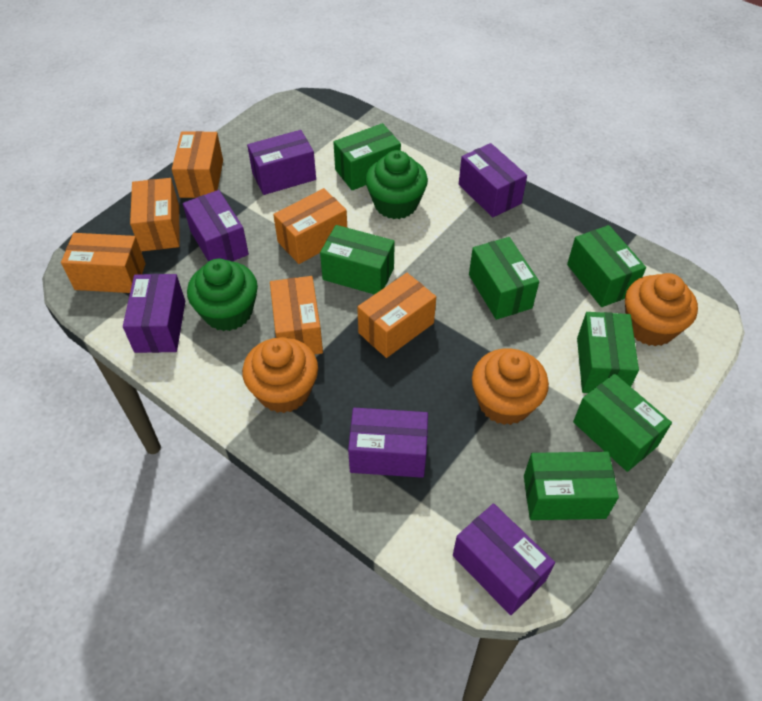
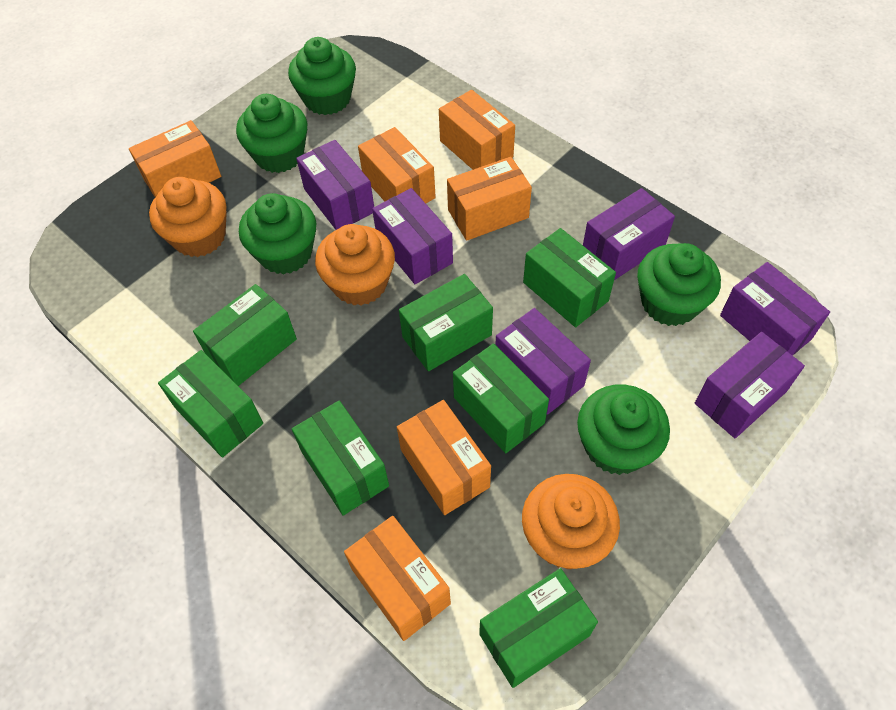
green cupcake: 2 -> 5

